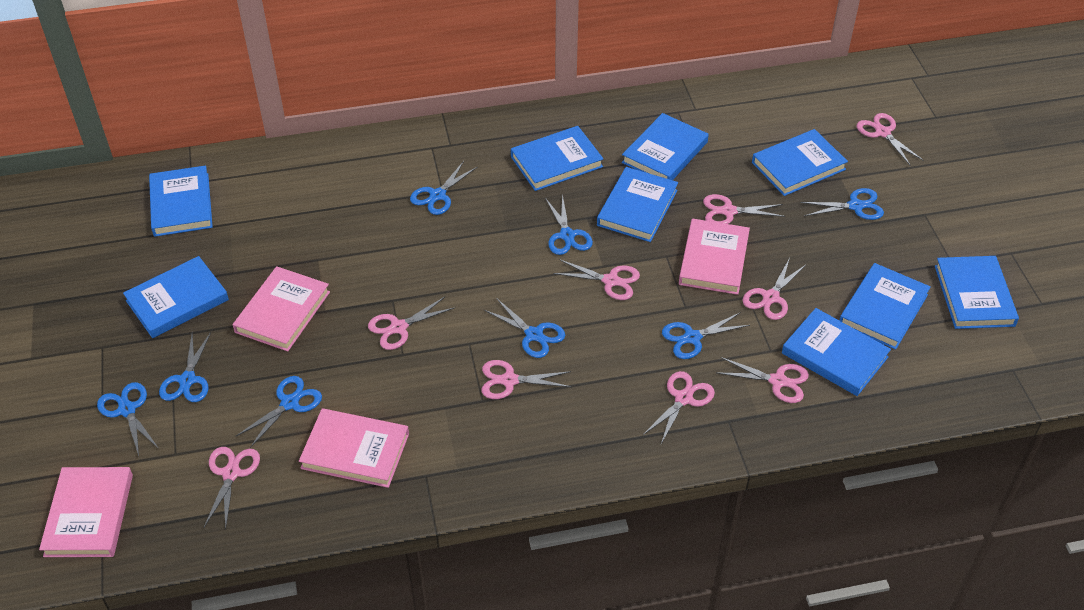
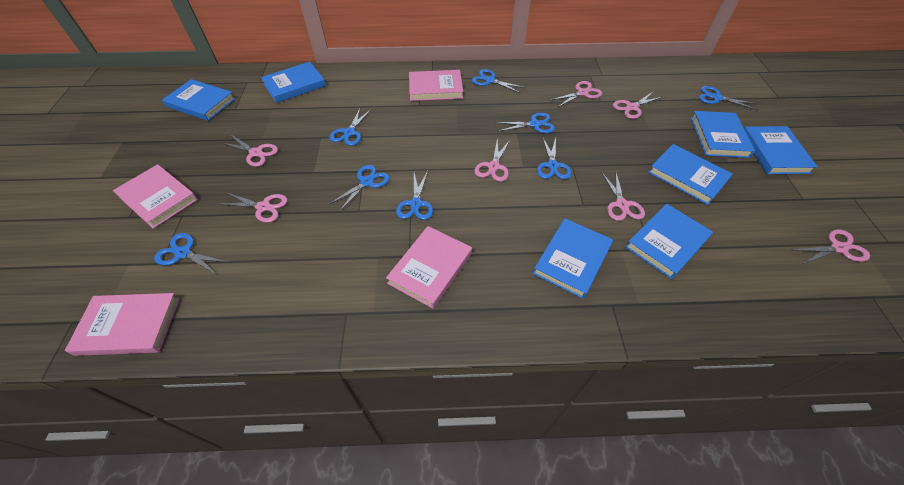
blue book: 9 -> 7
pink scissors: 9 -> 7

